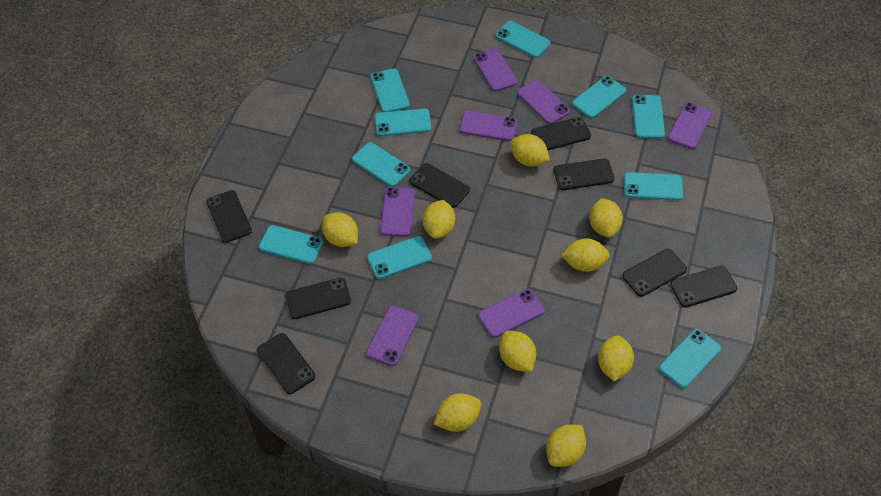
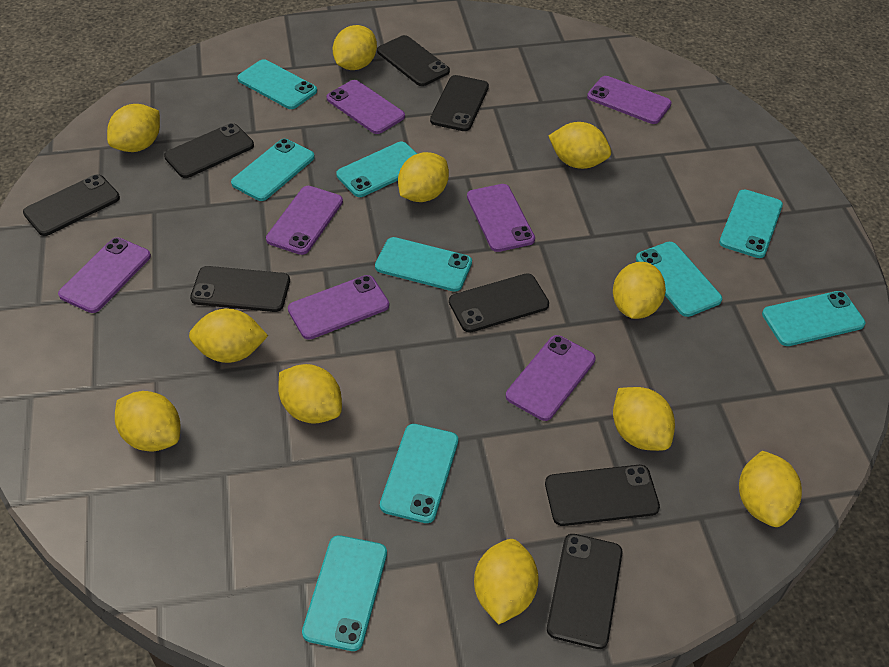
turquoise phone: 10 -> 9
yellow lemon: 9 -> 11

